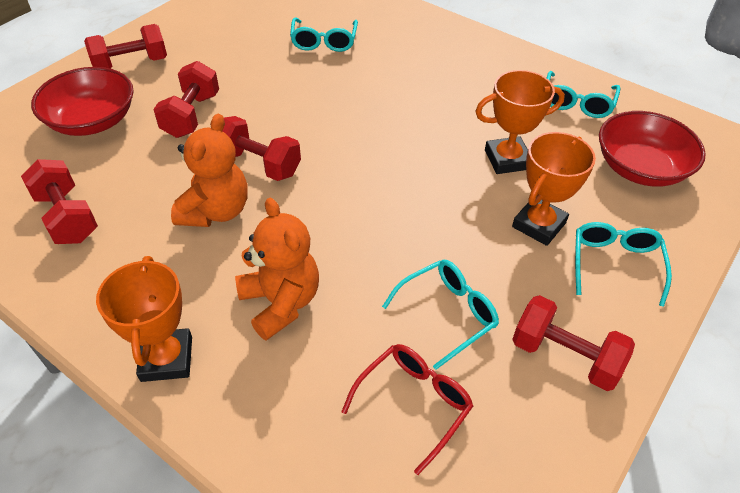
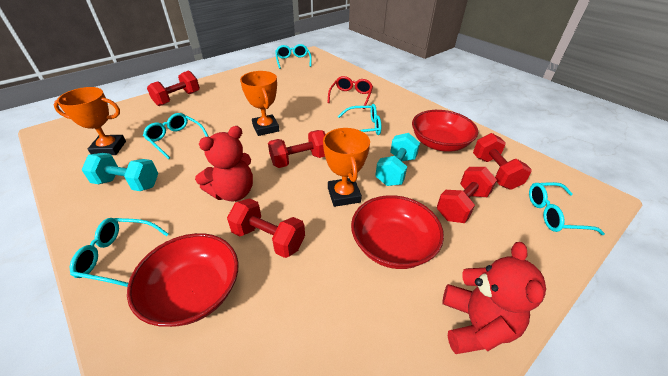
orange teddy bear: 2 -> 0
red bowl: 2 -> 3
red teddy bear: 0 -> 2
turquoise dumbbell: 0 -> 2
turquoise glasses: 4 -> 5

